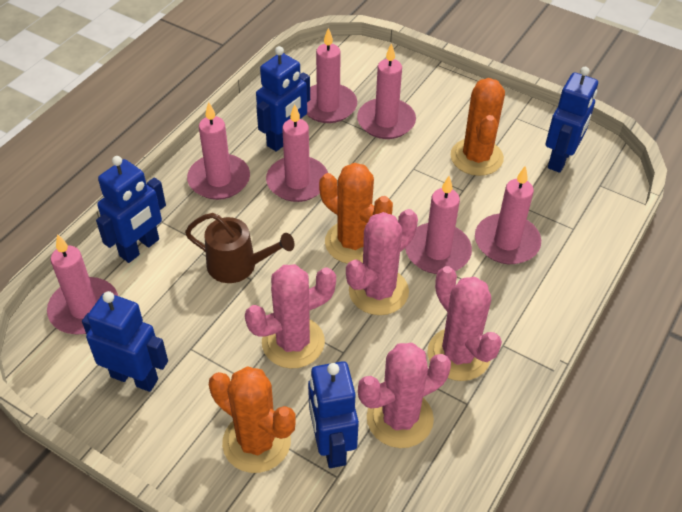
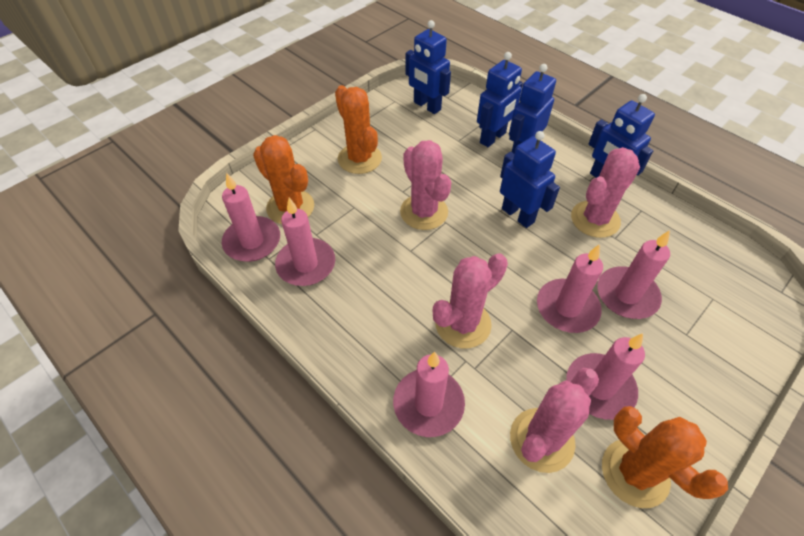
brown watering can: 1 -> 0
pink candle: 7 -> 6

